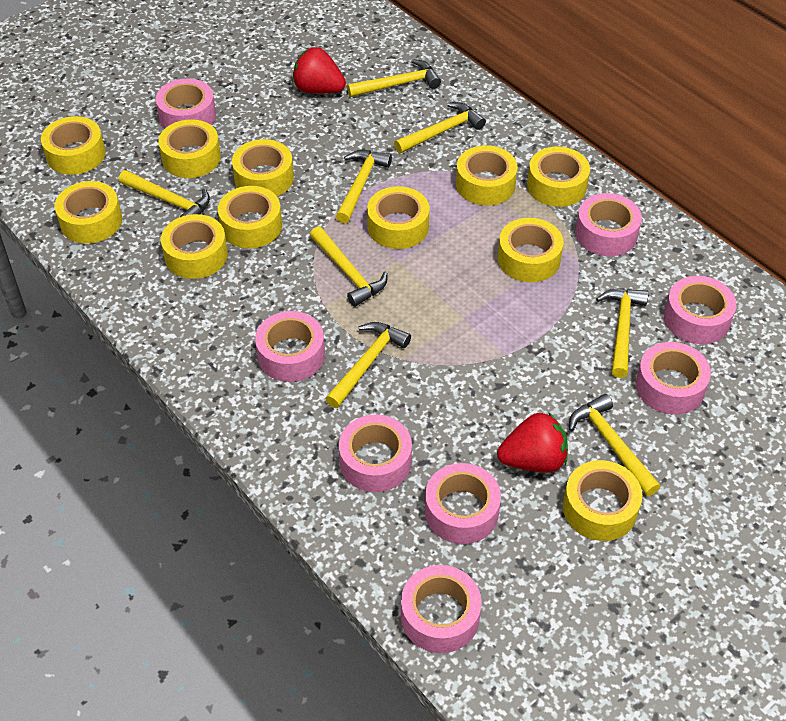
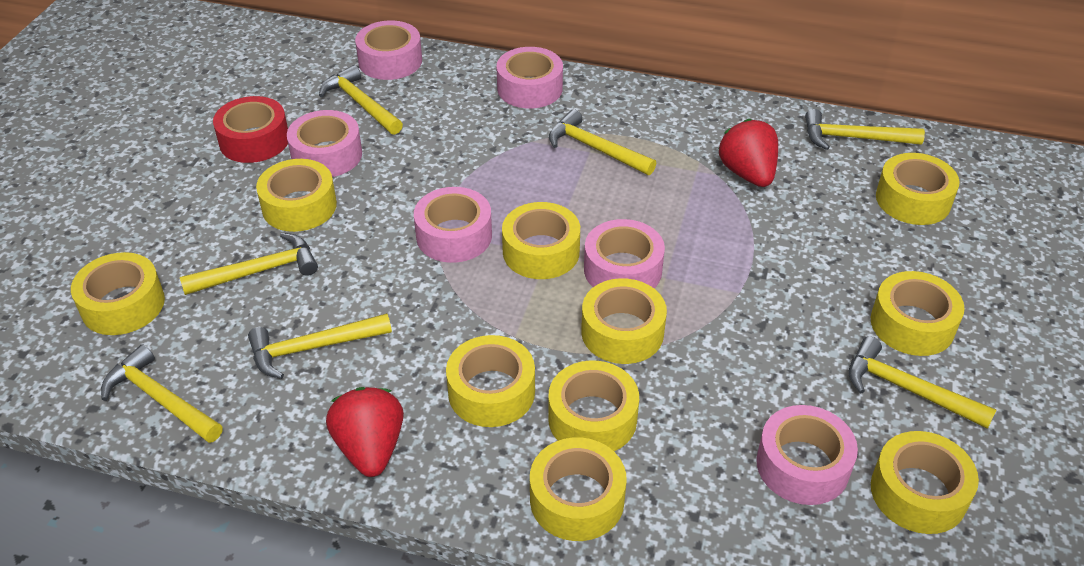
pink tape: 8 -> 6
red tape: 0 -> 1
yellow hammer: 8 -> 7
yellow tape: 11 -> 10

